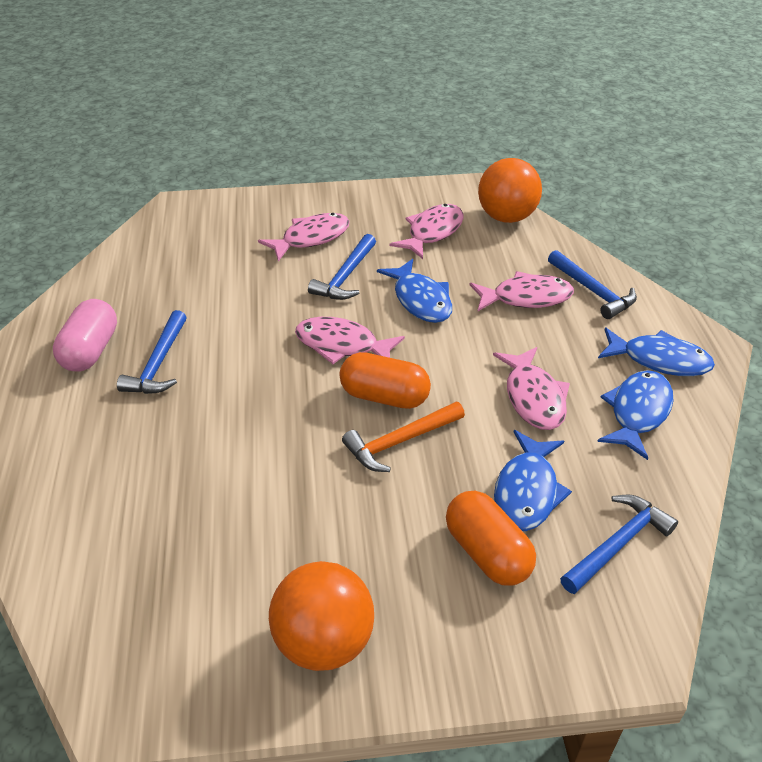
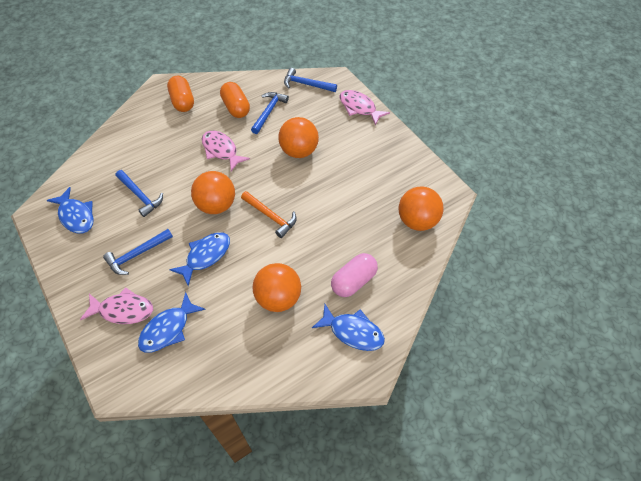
orange ball: 2 -> 4
pink fish: 5 -> 3

